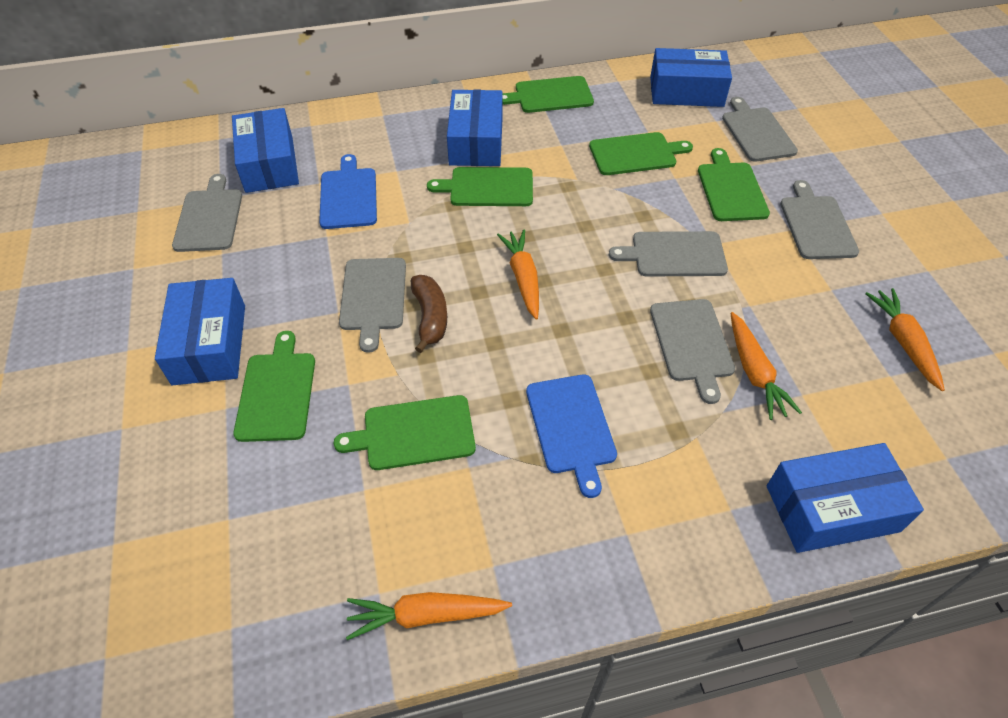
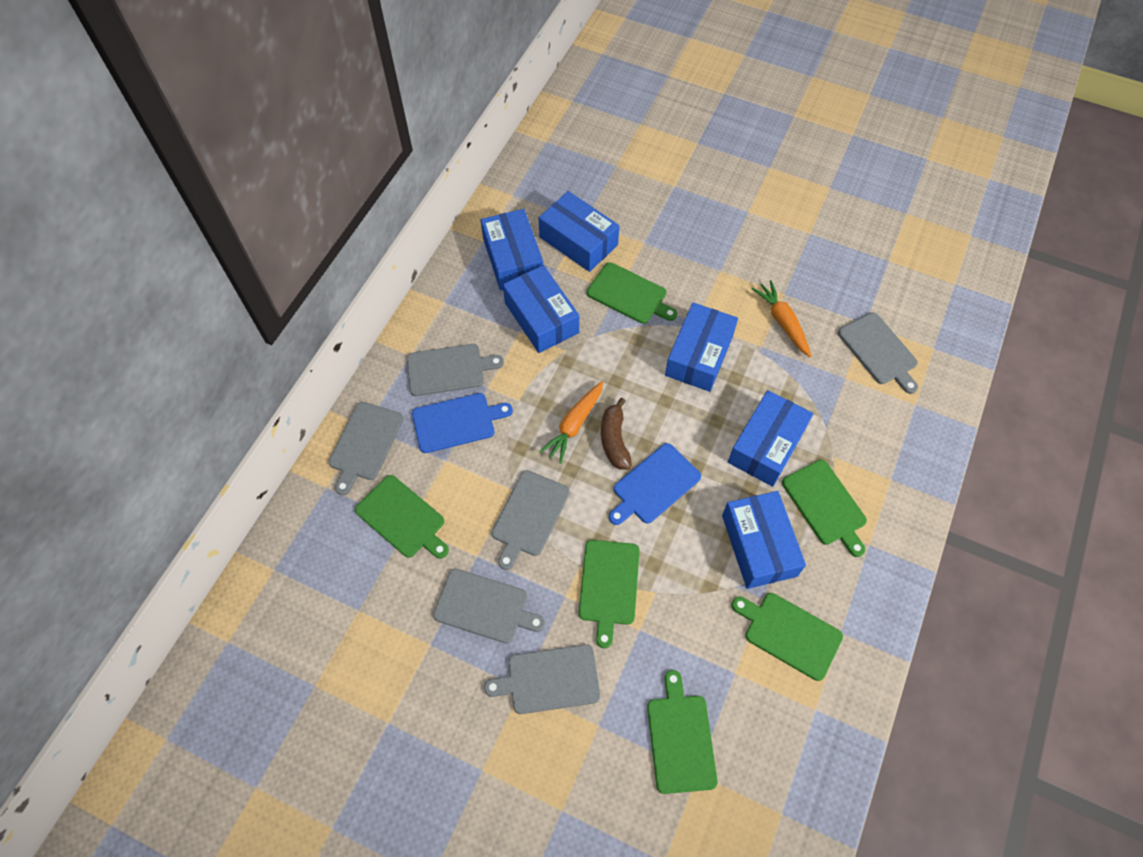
blue box: 5 -> 6
orange carrot: 4 -> 2

